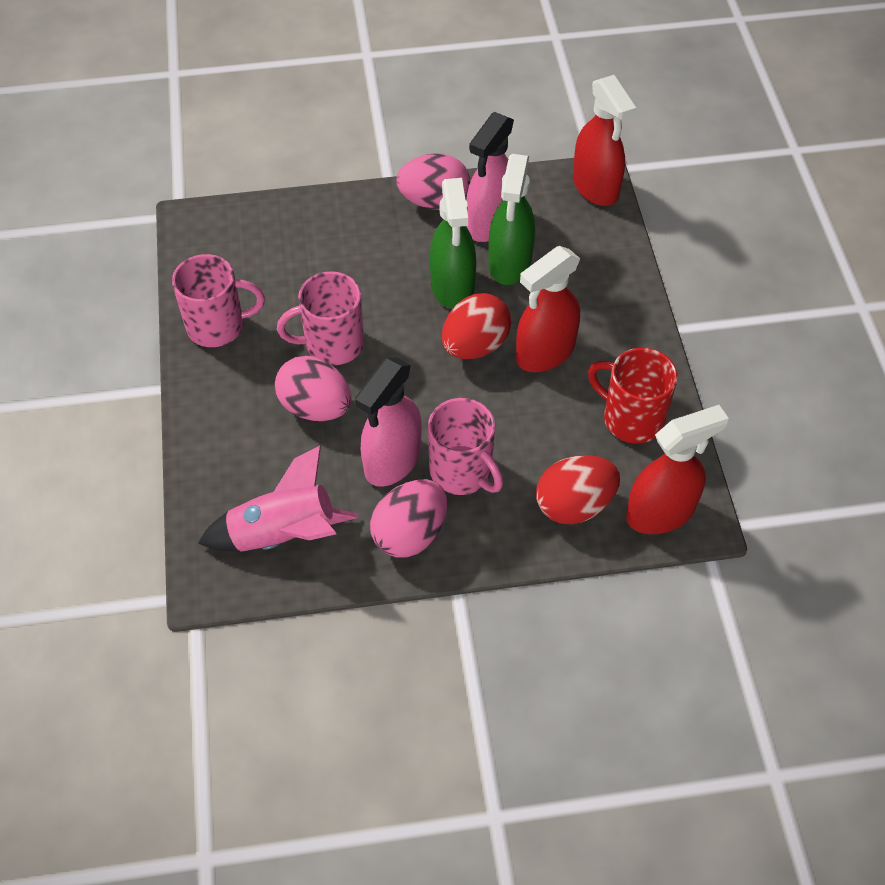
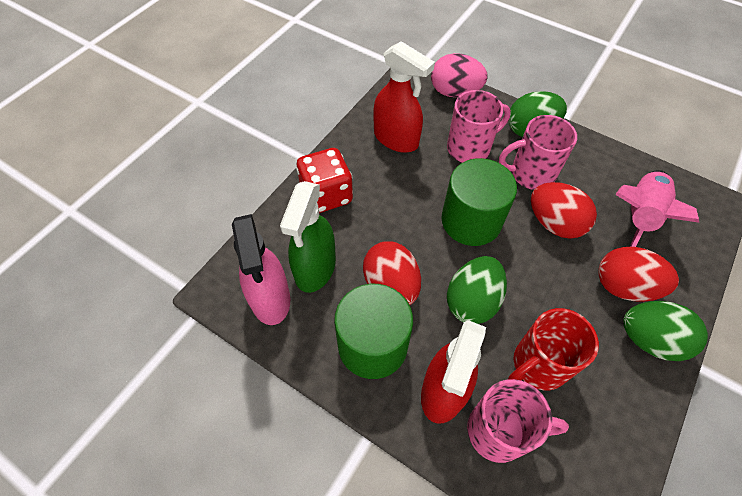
green cylinder: 0 -> 2
green egg: 0 -> 3
green spray bottle: 2 -> 1
pink egg: 3 -> 1
pink spray bottle: 2 -> 1
red dice: 0 -> 1
red egg: 2 -> 3
red spray bottle: 3 -> 2

